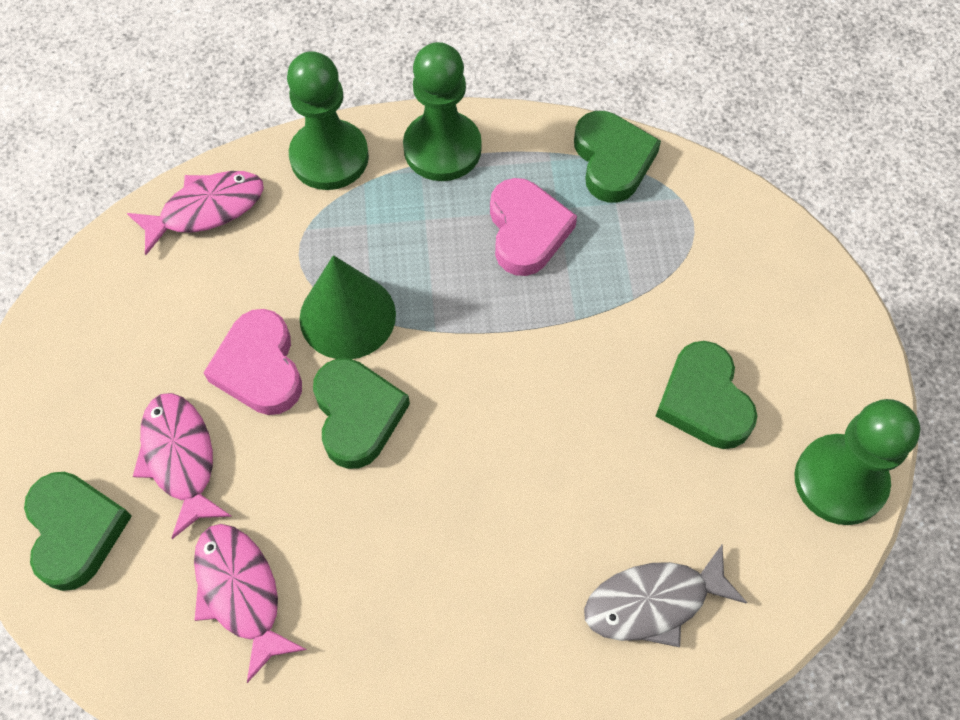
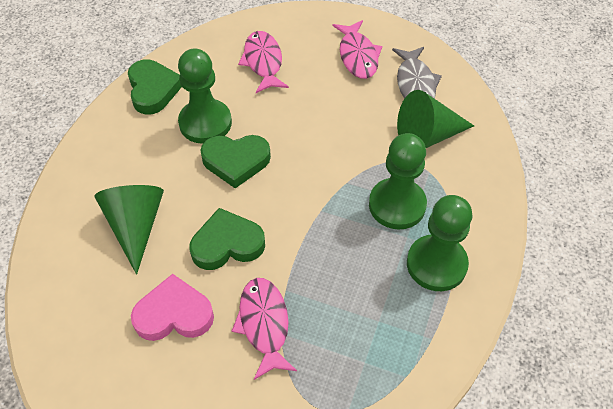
green cone: 1 -> 2
green heart: 4 -> 3
pink heart: 2 -> 1

